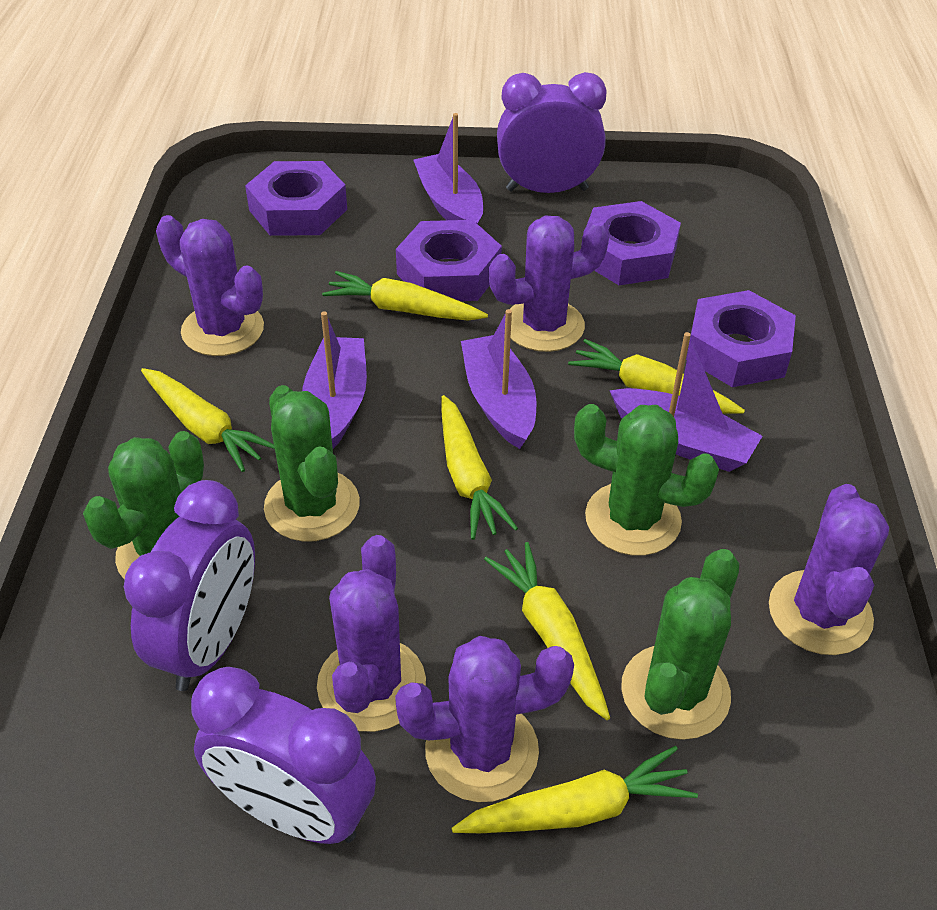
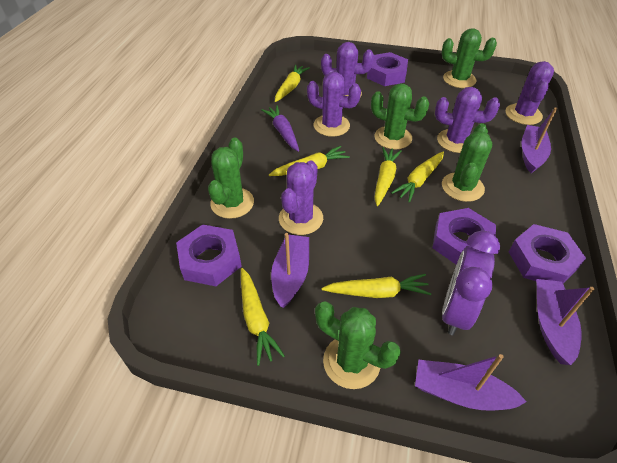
green cactus: 4 -> 5
purple carrot: 0 -> 1
purple clock: 3 -> 1

